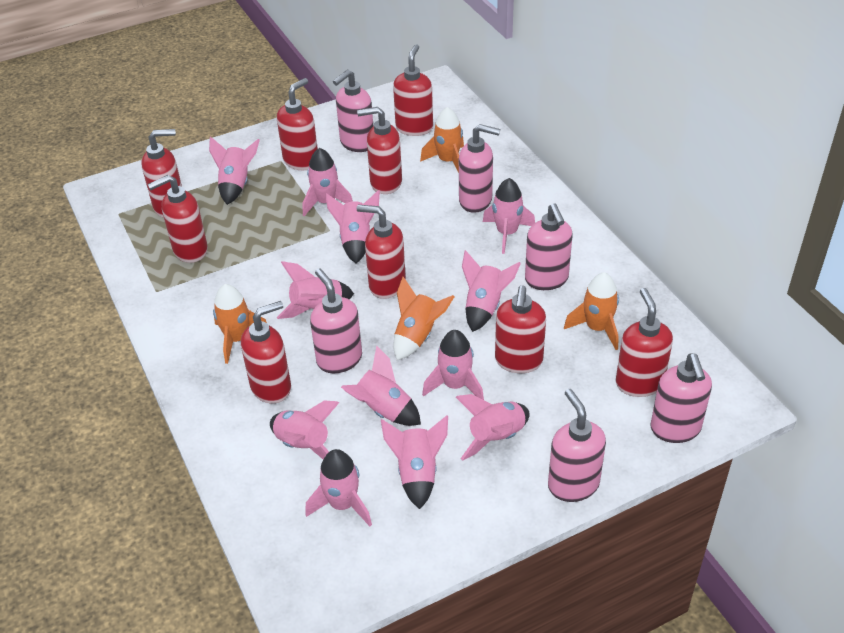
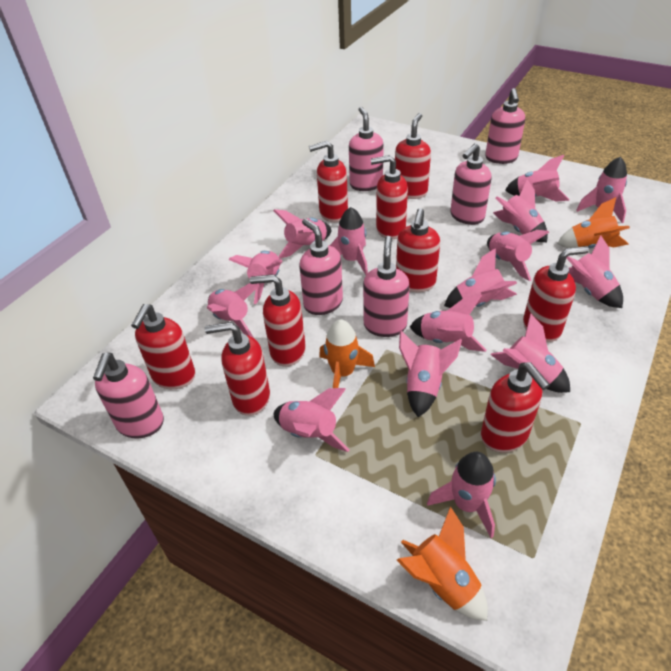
orange rocket: 4 -> 3
pink rocket: 12 -> 15

